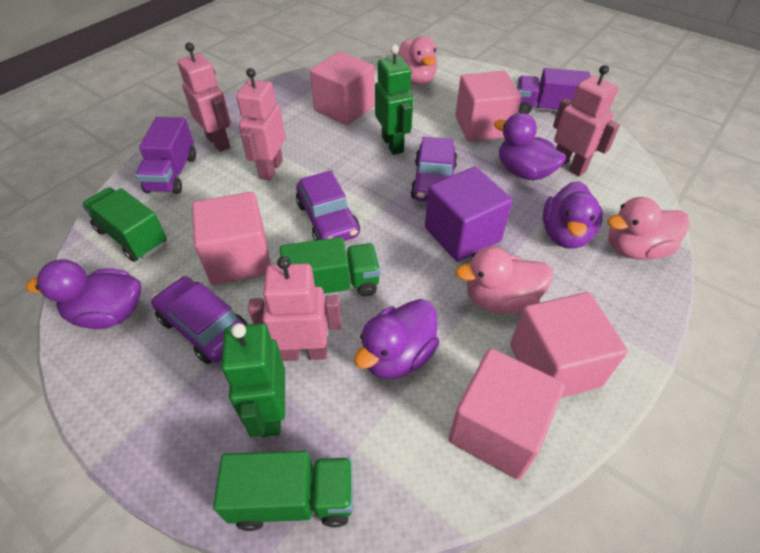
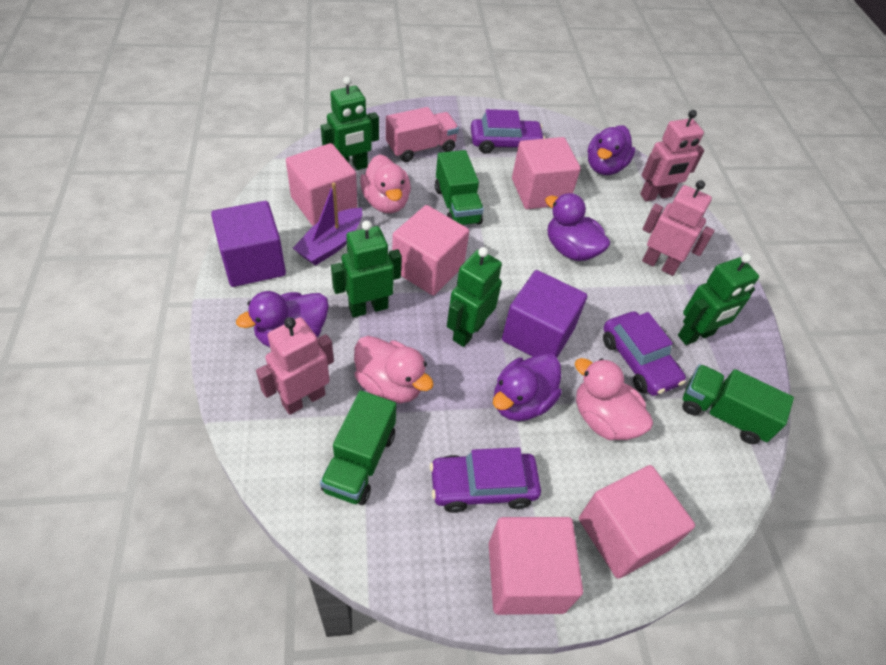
green robot: 2 -> 4
pink robot: 4 -> 3
pink truck: 0 -> 1
purple boat: 0 -> 1
purple cube: 1 -> 2
purple truck: 2 -> 0

